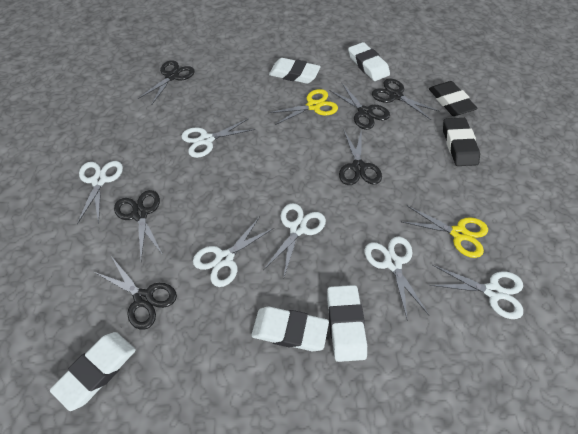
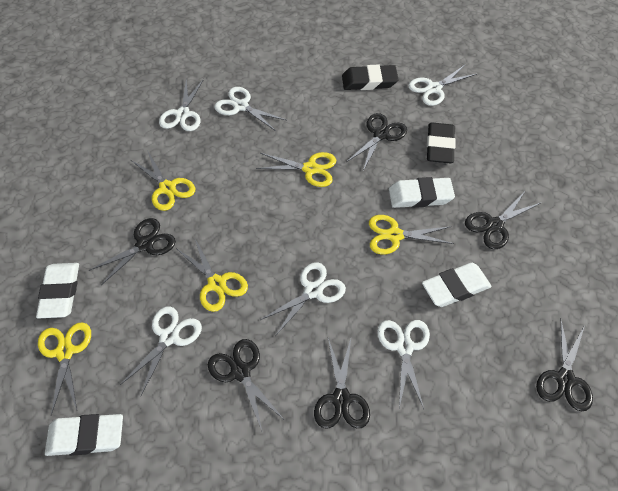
white eraser: 5 -> 4
yellow scissors: 2 -> 5

